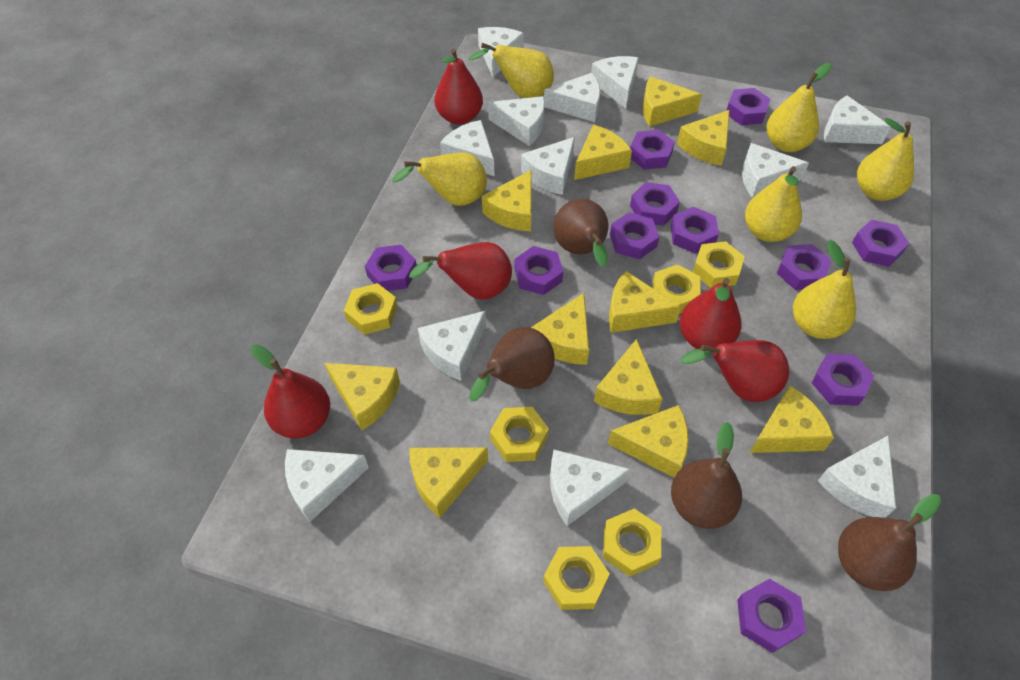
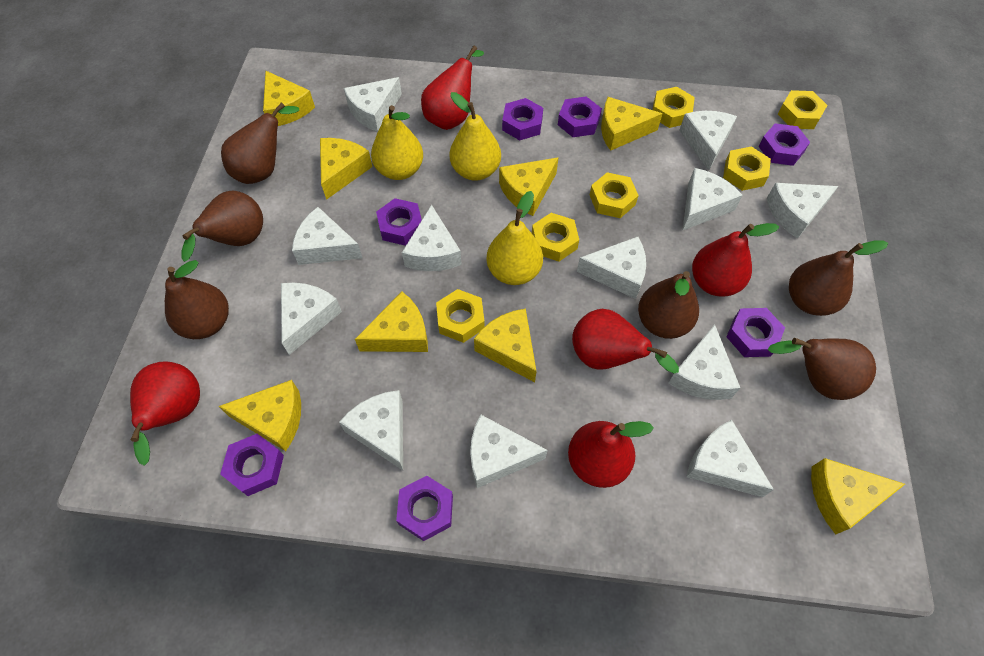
brown pear: 4 -> 6
purple nut: 11 -> 7
yellow cheese: 11 -> 8
yellow pear: 6 -> 3

